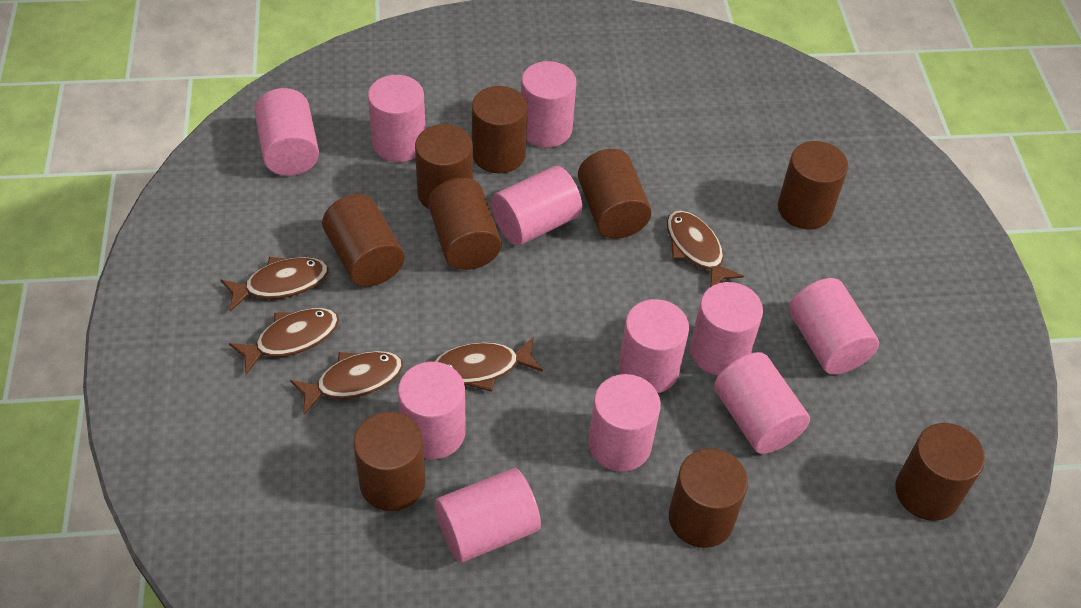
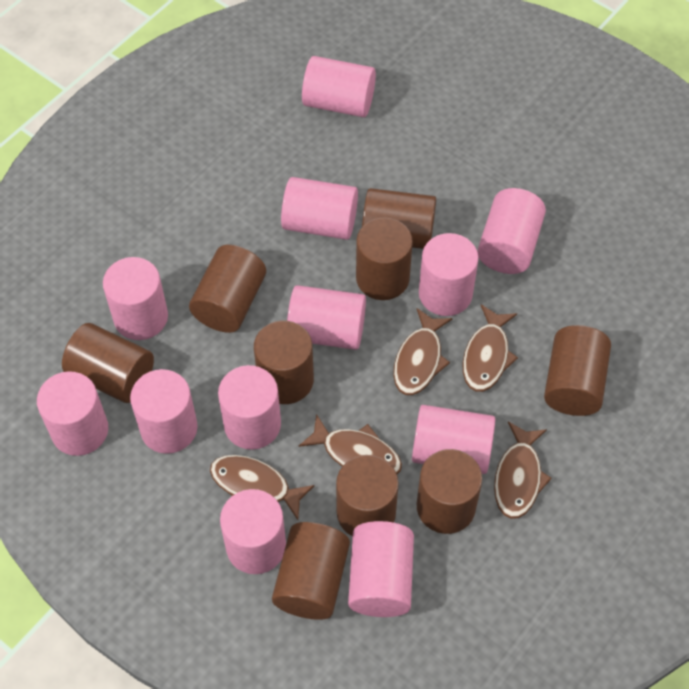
pink cylinder: 11 -> 12

